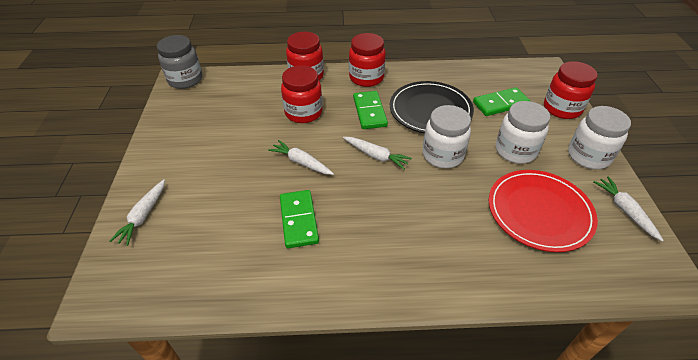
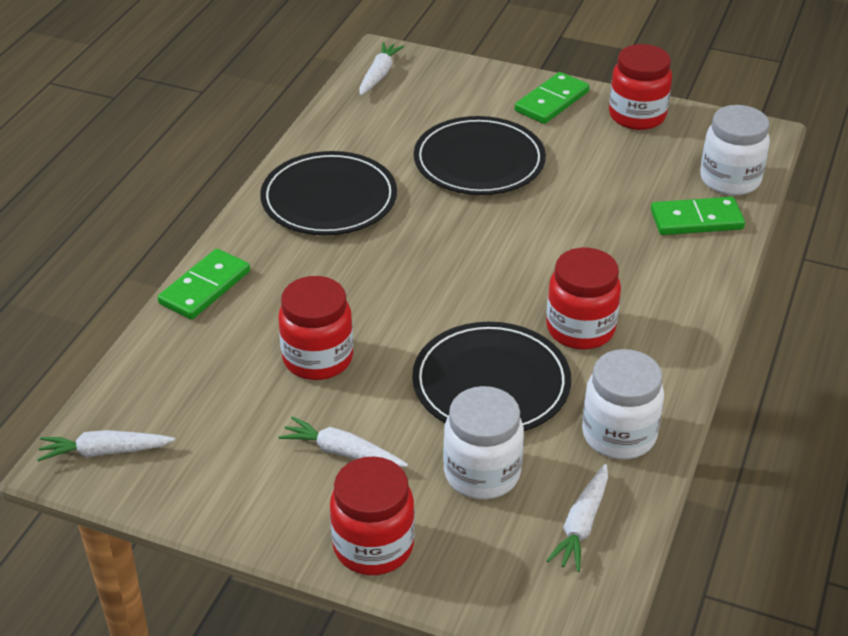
black plate: 1 -> 3
grey jar: 1 -> 0
red plate: 1 -> 0

